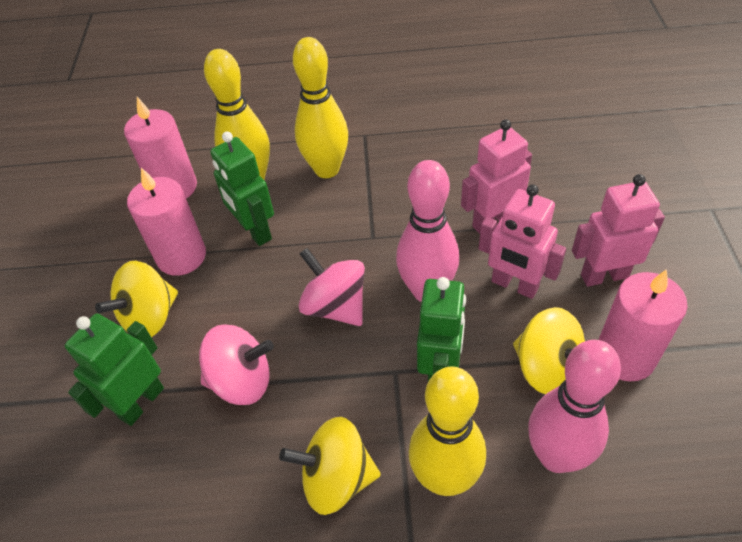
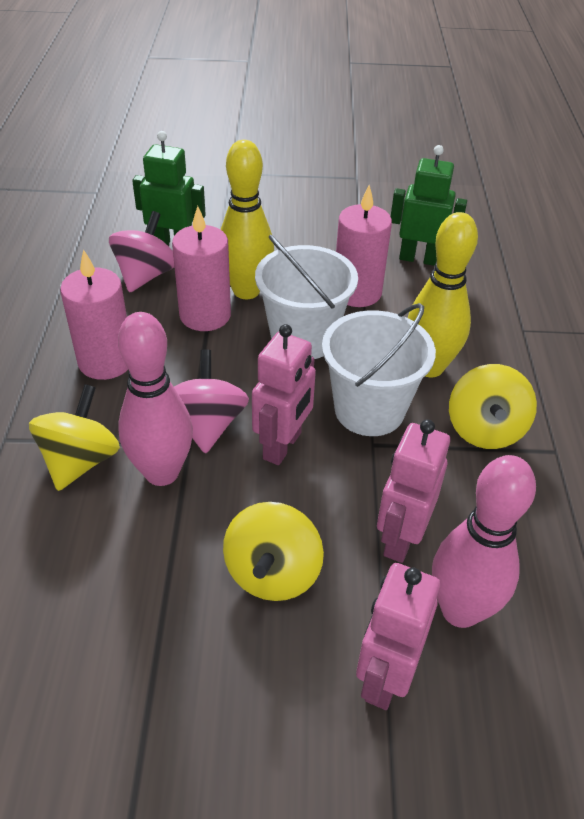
green robot: 3 -> 2
white bucket: 0 -> 2
yellow bowling pin: 3 -> 2

